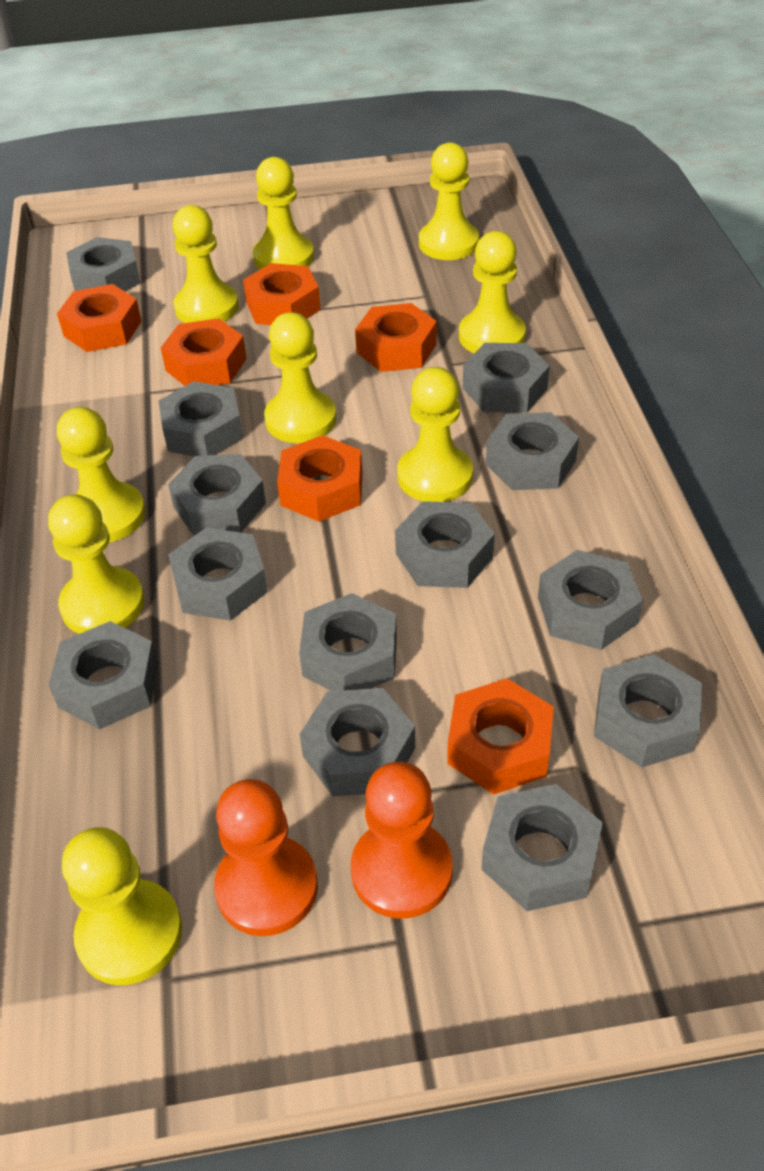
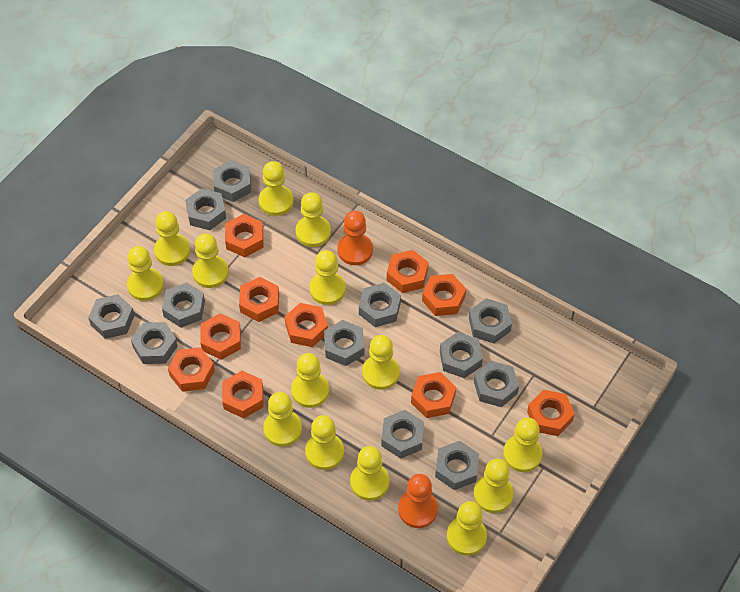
grey nut: 13 -> 12
orange nut: 6 -> 10
yellow pawn: 9 -> 14

